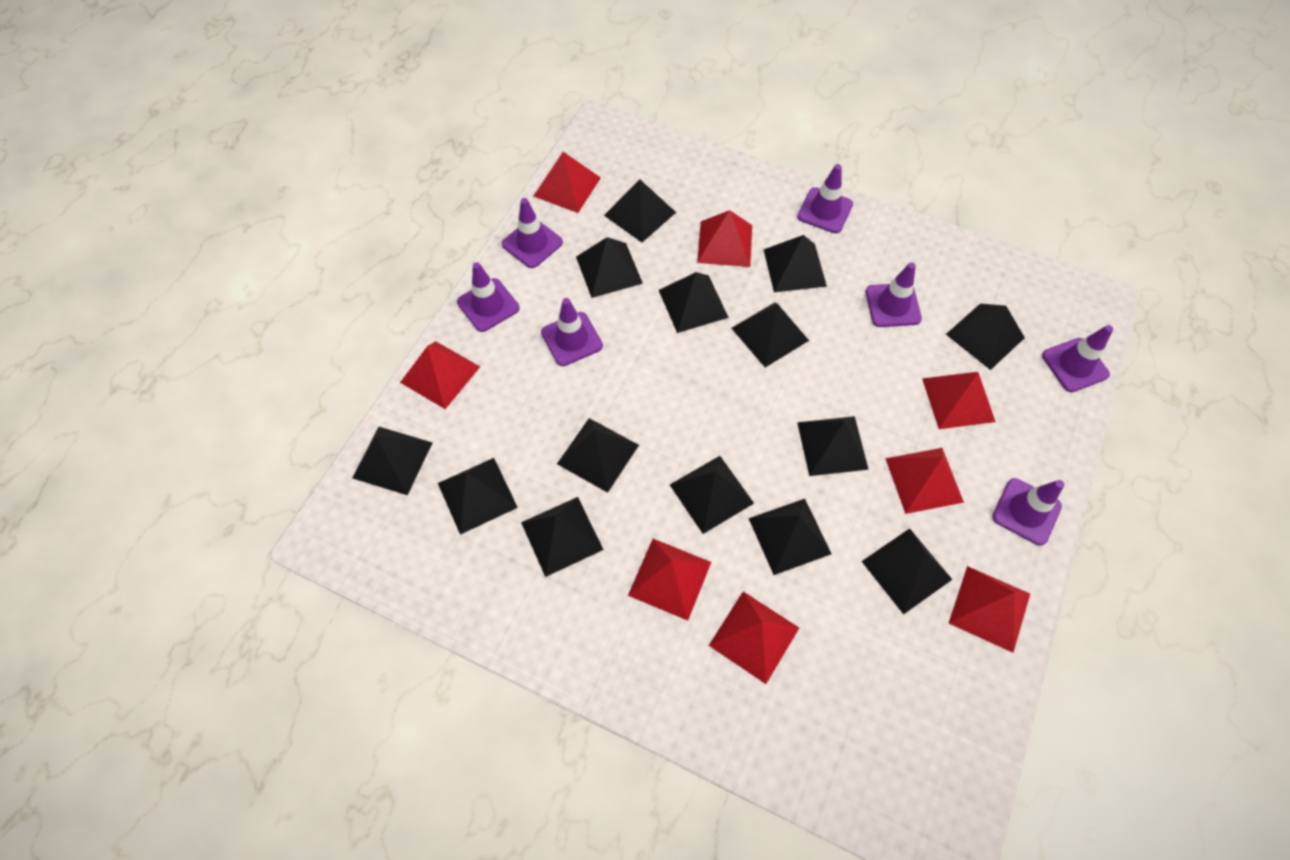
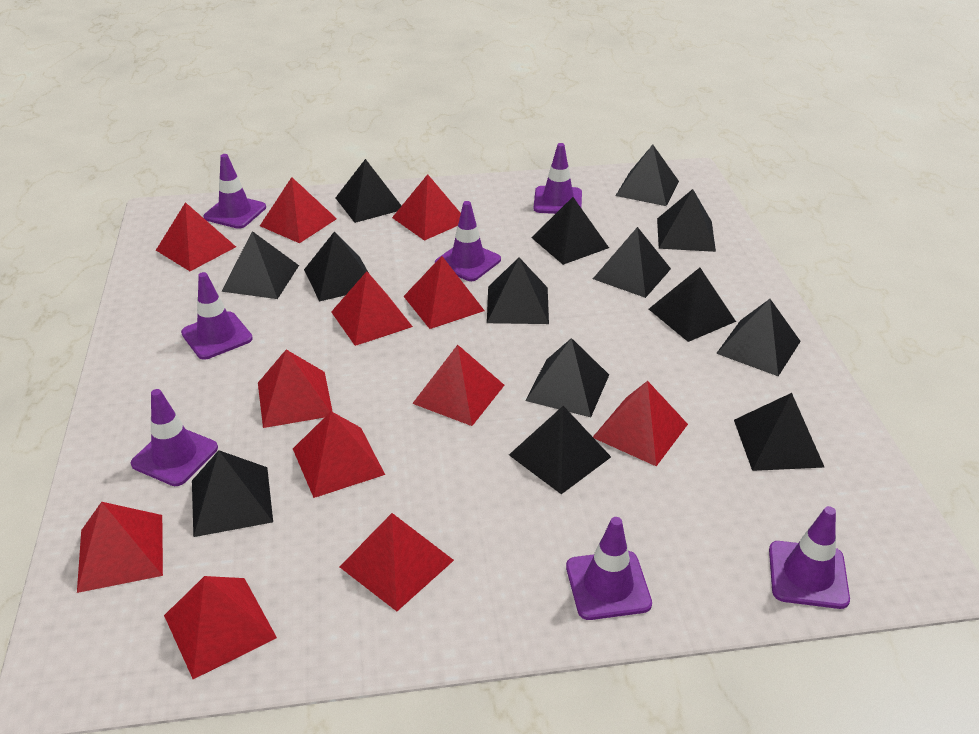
red pyramid: 8 -> 12

